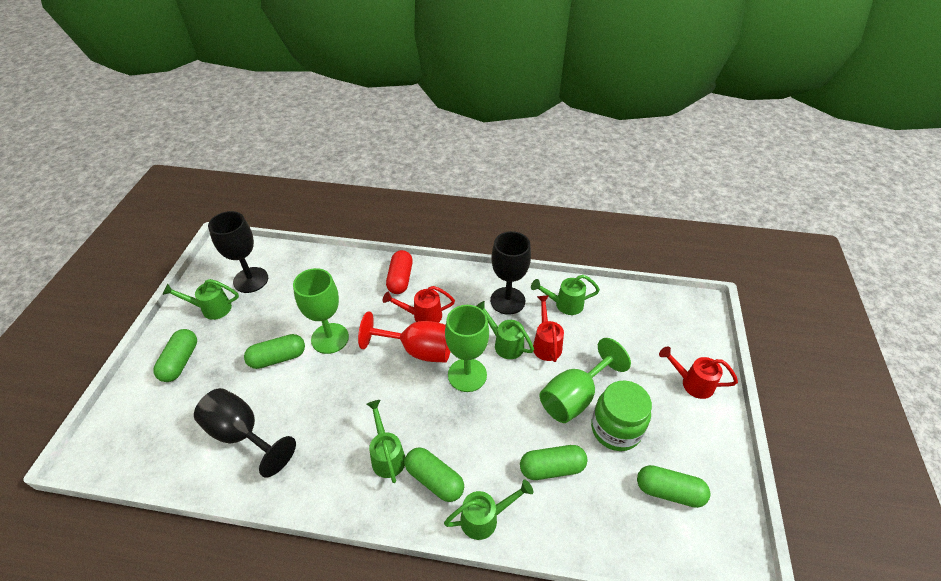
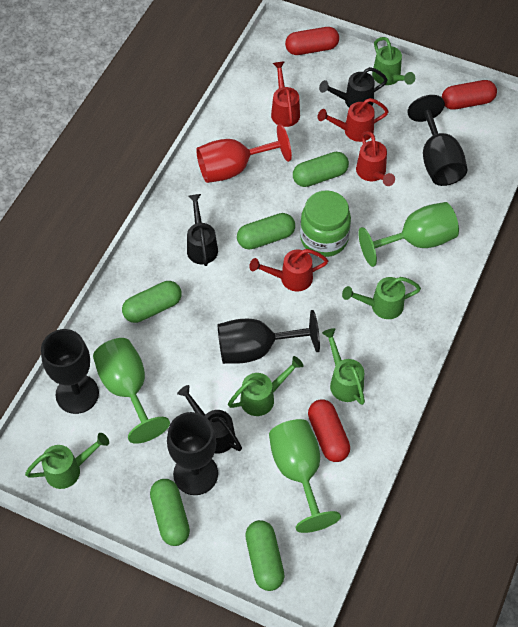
black goblet: 3 -> 4
black watering can: 0 -> 3
red capsule: 1 -> 3
red watering can: 3 -> 4

